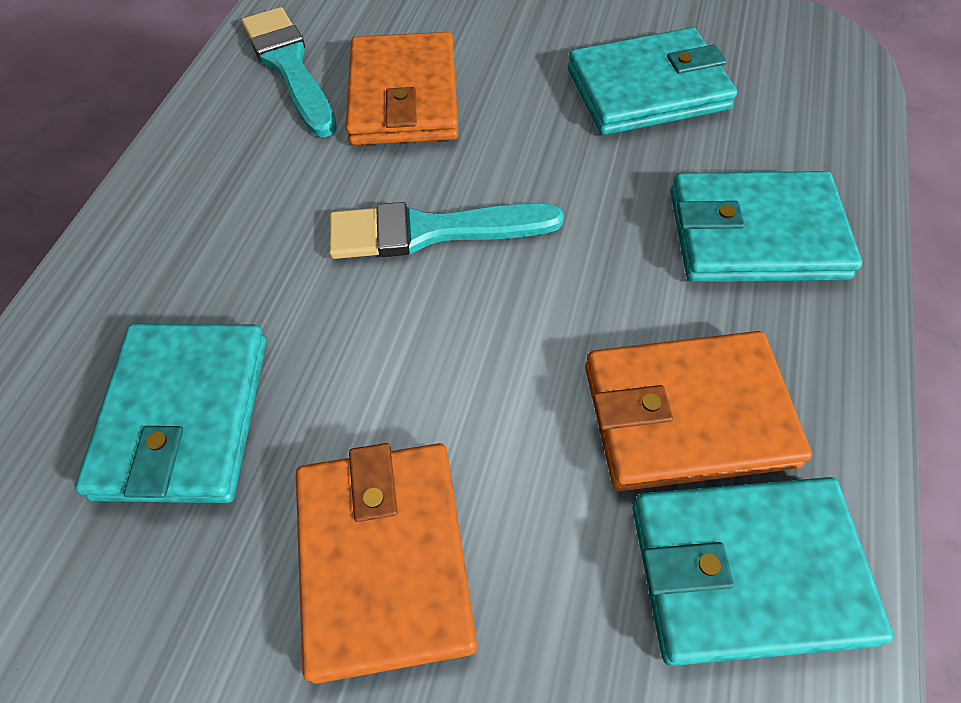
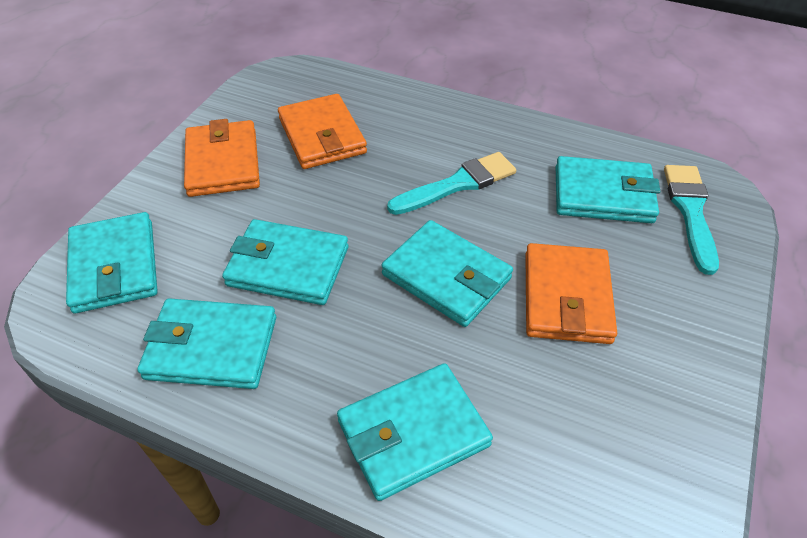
turquoise wallet: 4 -> 6

